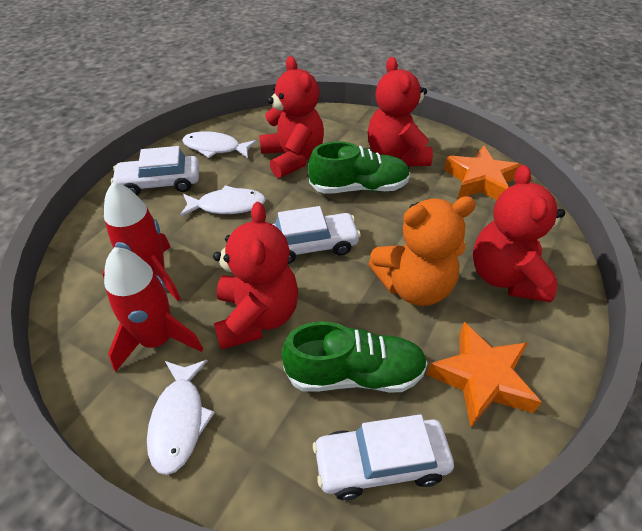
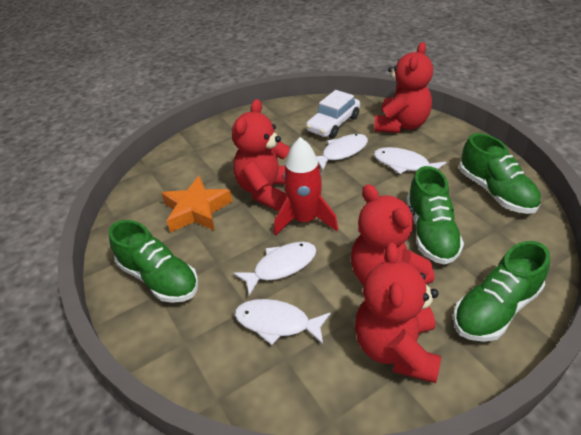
green shoe: 2 -> 4
orange star: 2 -> 1
orange teddy bear: 1 -> 0
red rocket: 2 -> 1
white car: 3 -> 1
white fish: 3 -> 4

